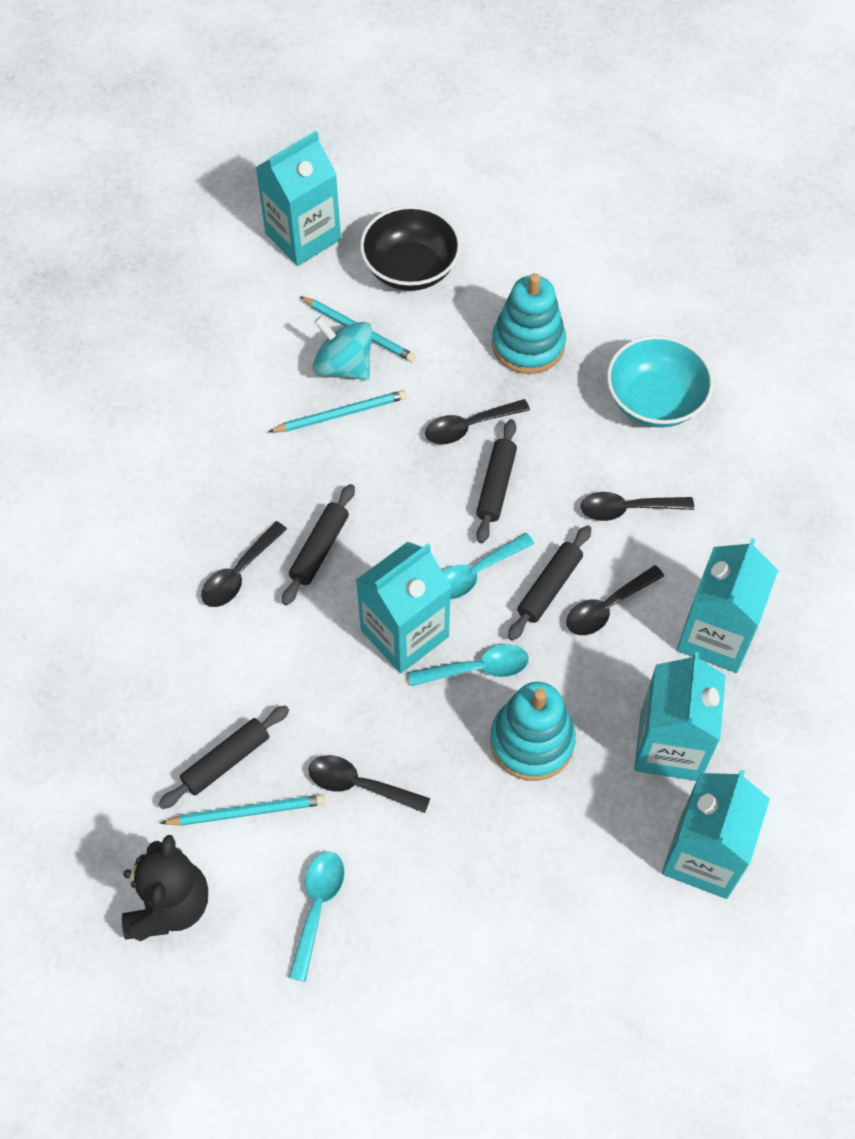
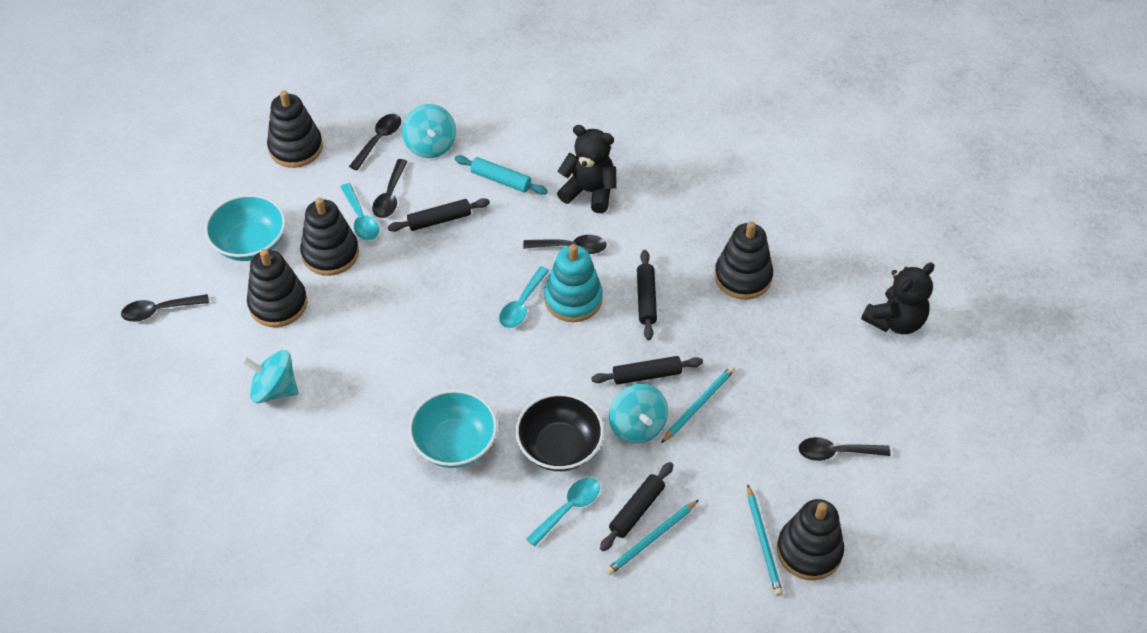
black stacking toy: 0 -> 5
black teddy bear: 1 -> 2
turquoise bowl: 1 -> 2
turquoise carton: 5 -> 0
turquoise rolling pin: 0 -> 1
turquoise spinning top: 1 -> 3
turquoise stacking toy: 2 -> 1

